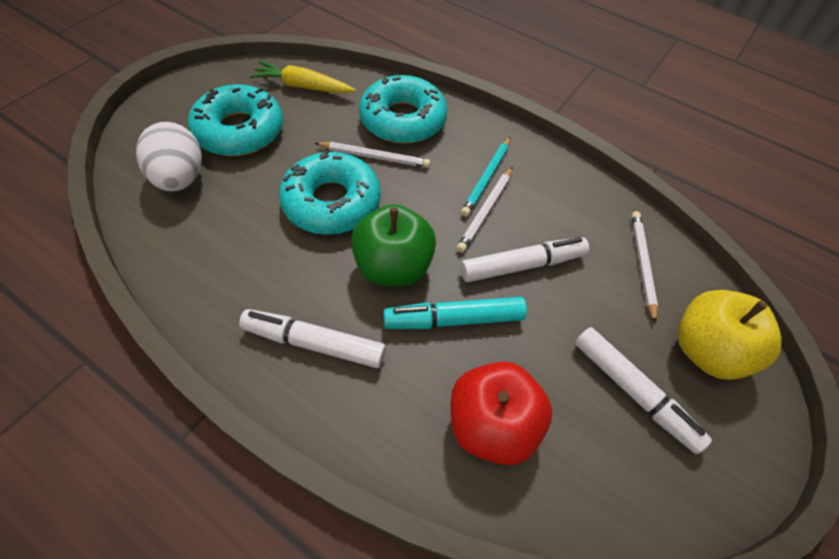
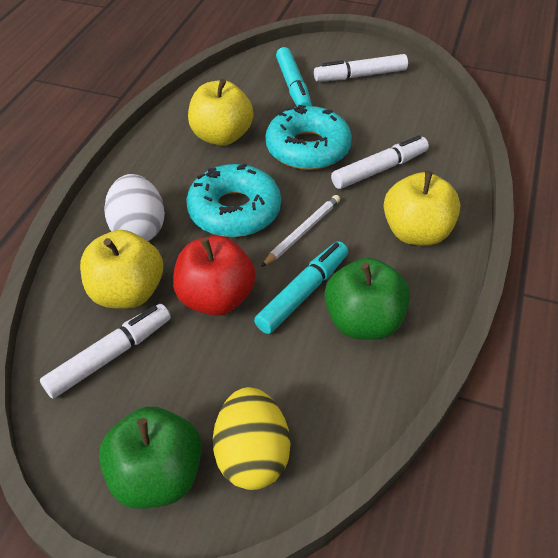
green apple: 1 -> 2
turquoise donut: 3 -> 2
turquoise marker: 1 -> 2
turquoise pencil: 1 -> 0
white pencil: 3 -> 1
yellow apple: 1 -> 3
yellow carrot: 1 -> 0
yellow egg: 0 -> 1

